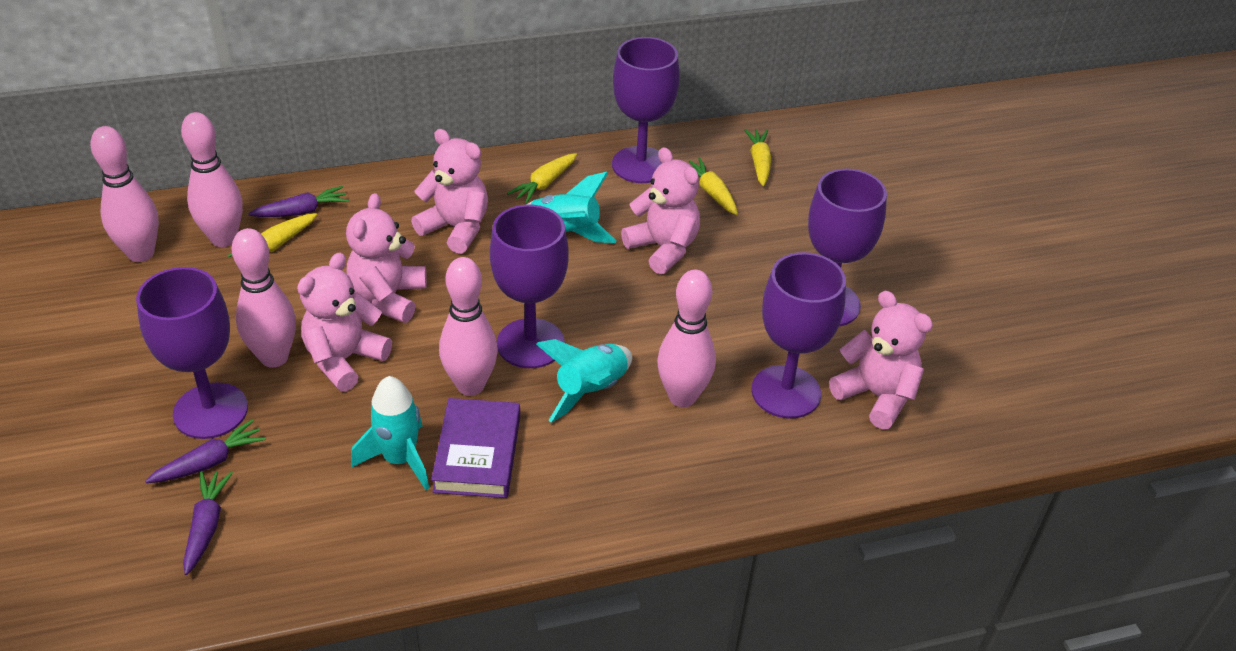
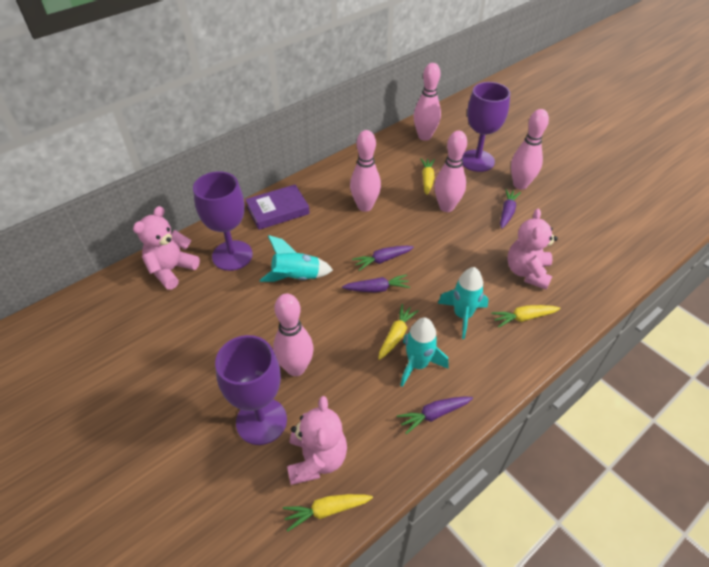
pink teddy bear: 5 -> 3
purple carrot: 3 -> 4
purple goblet: 5 -> 3

